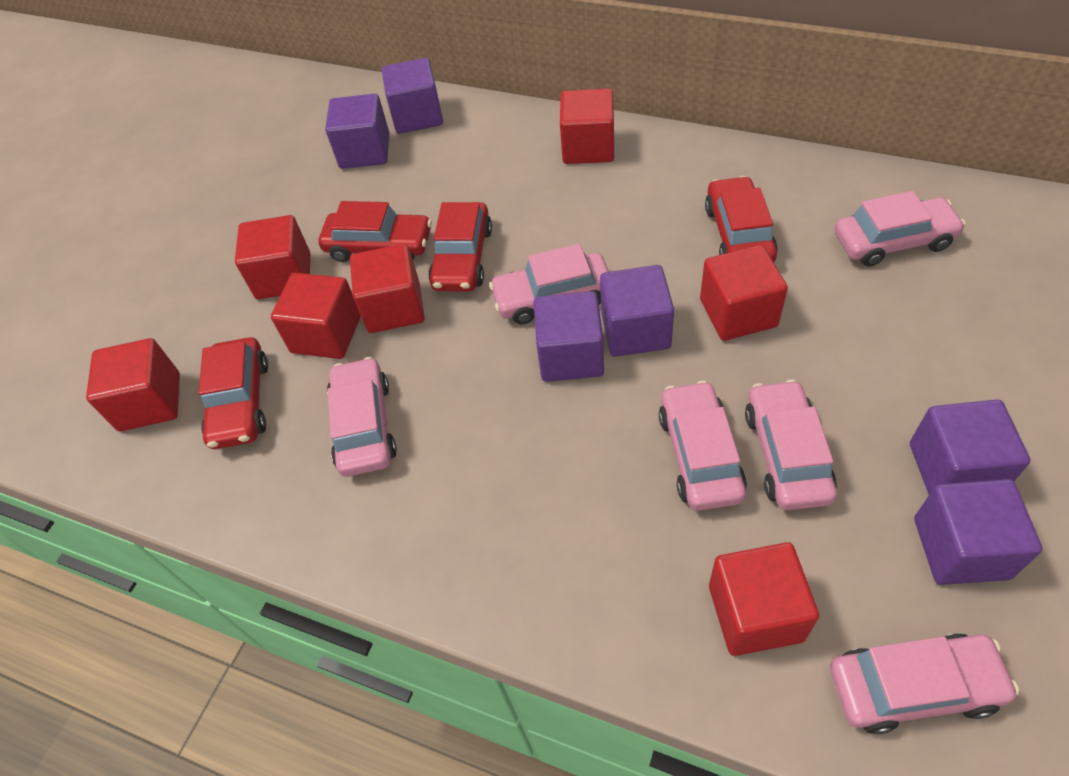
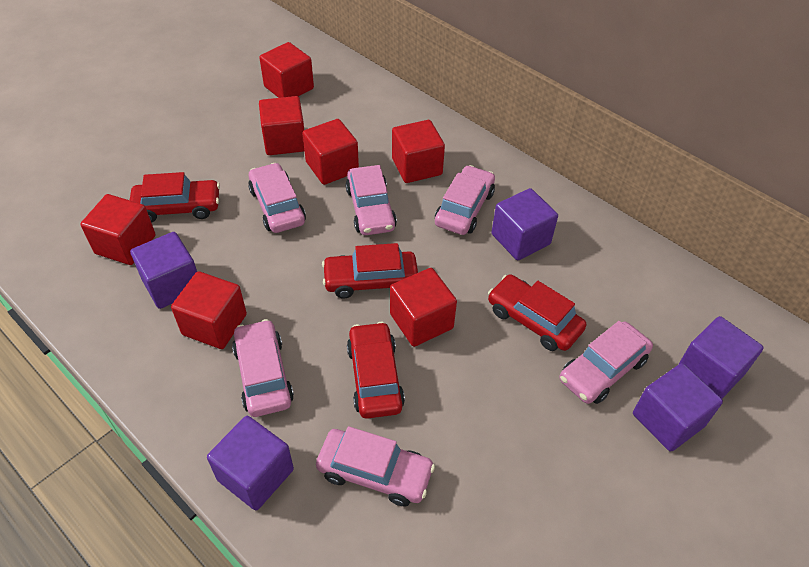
purple cube: 6 -> 5

